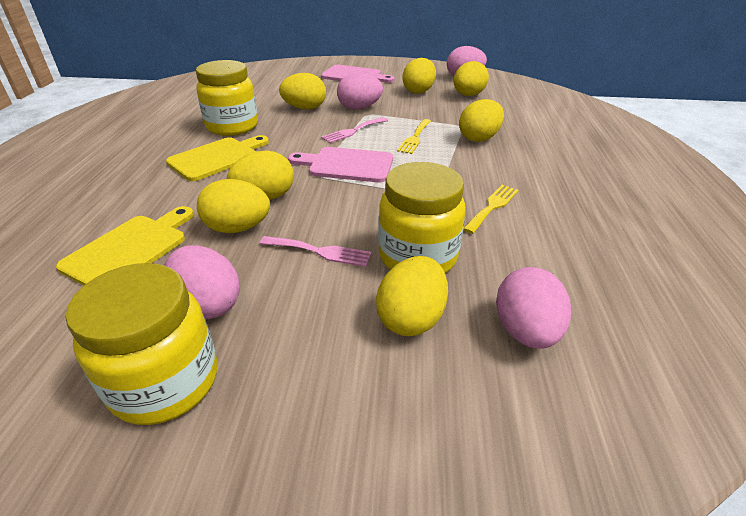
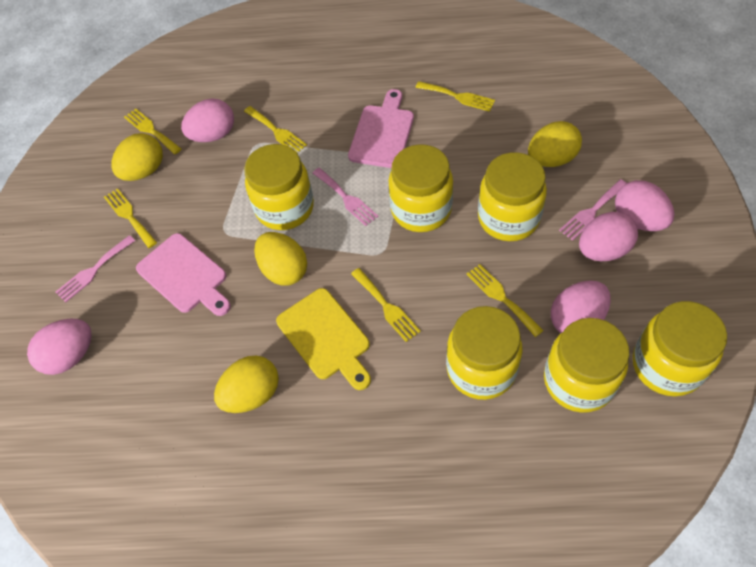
pink egg: 4 -> 5
pink fork: 2 -> 3
yellow cutting board: 2 -> 1
yellow egg: 7 -> 4
yellow fork: 2 -> 6
yellow jar: 3 -> 6

